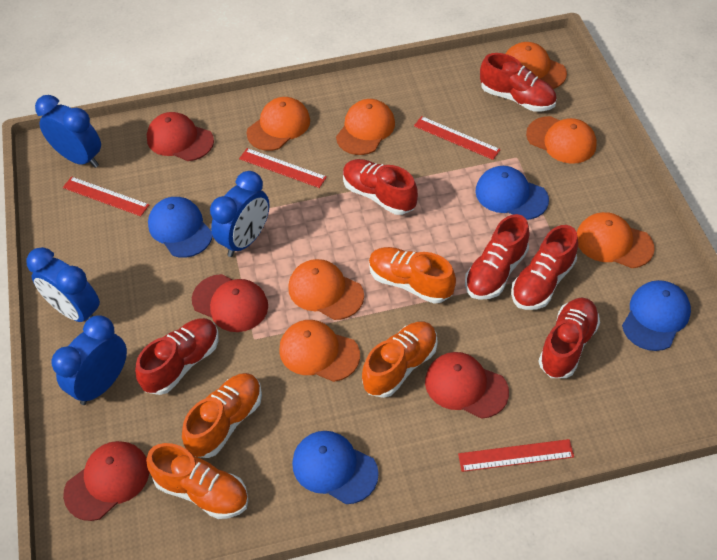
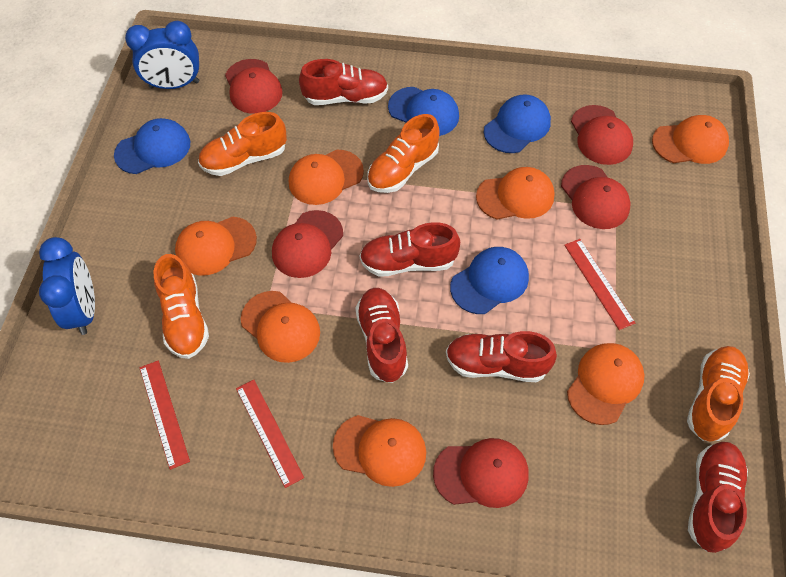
blue clock: 4 -> 2
red cap: 4 -> 5
red ruler: 4 -> 3
red shoe: 6 -> 5

